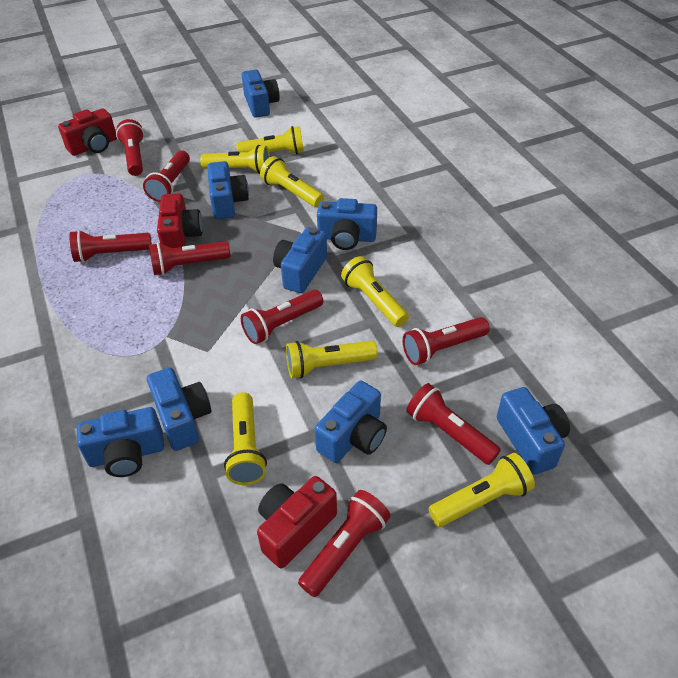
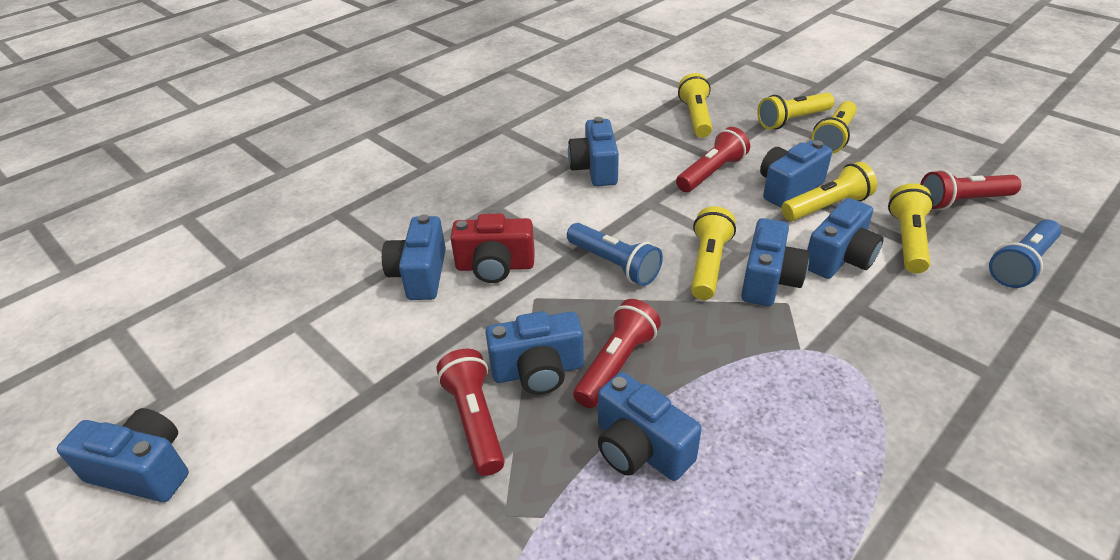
blue flashlight: 0 -> 2
red camera: 3 -> 1
red flashlight: 8 -> 4
yellow flashlight: 7 -> 6

